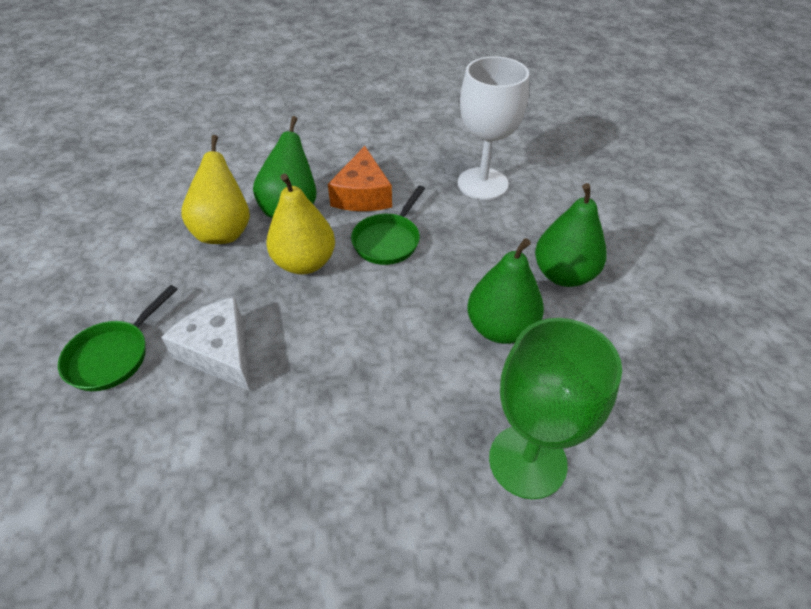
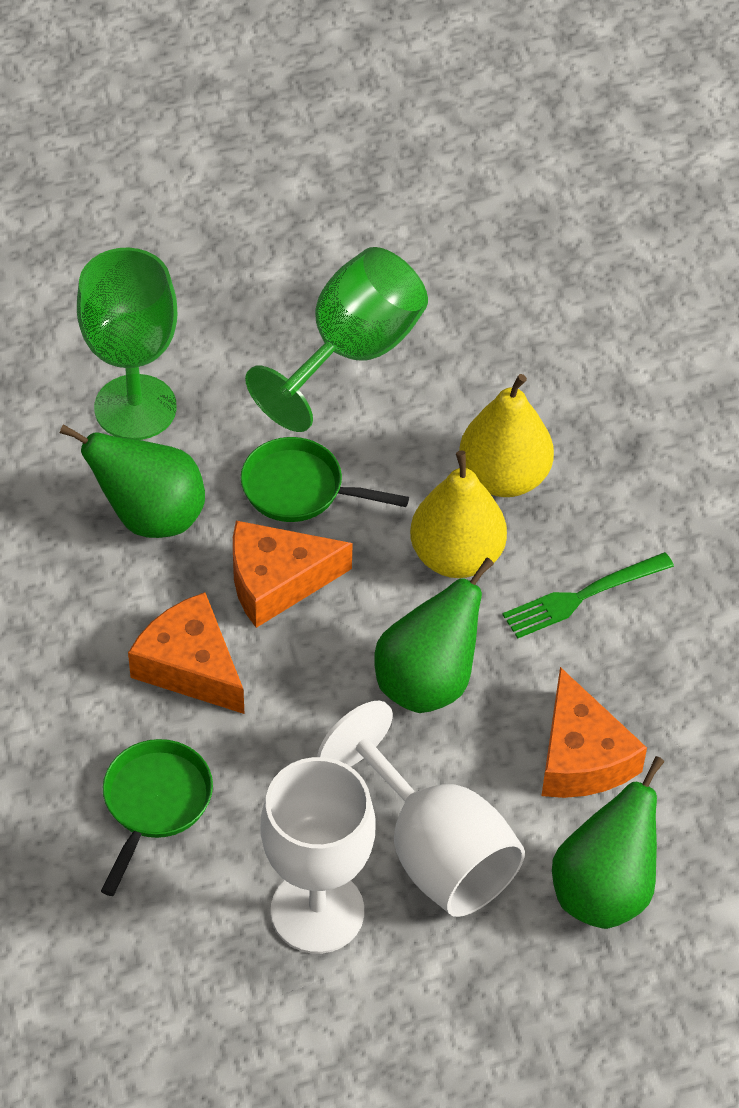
green fork: 0 -> 1
green goblet: 1 -> 2
orange cheese: 1 -> 3
white cheese: 1 -> 0
white goblet: 1 -> 2

